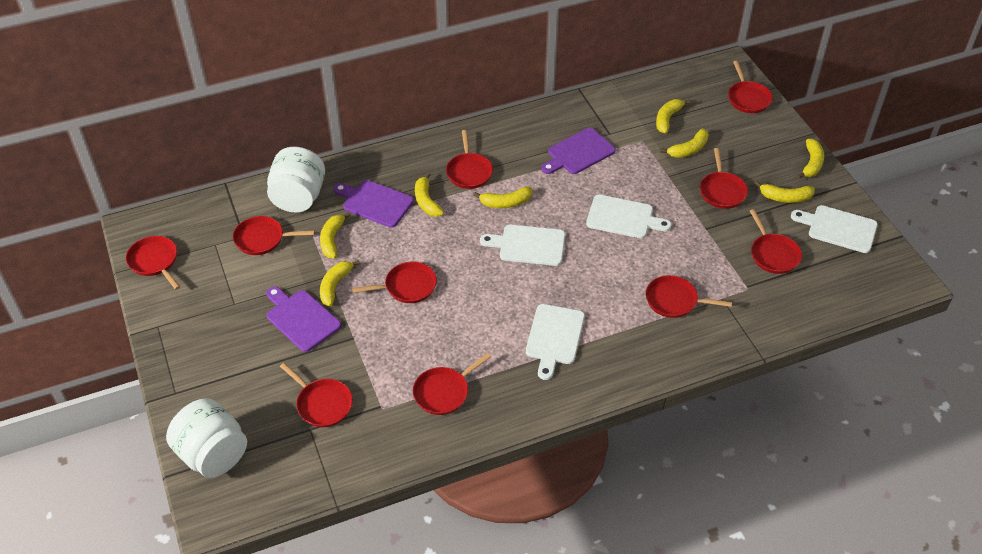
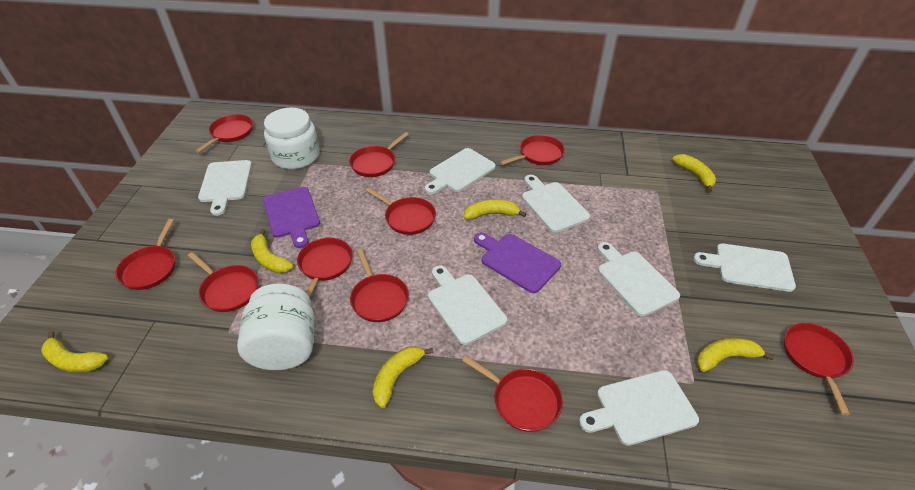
purple cutting board: 3 -> 2
white cutting board: 4 -> 7
yellow banana: 8 -> 6

